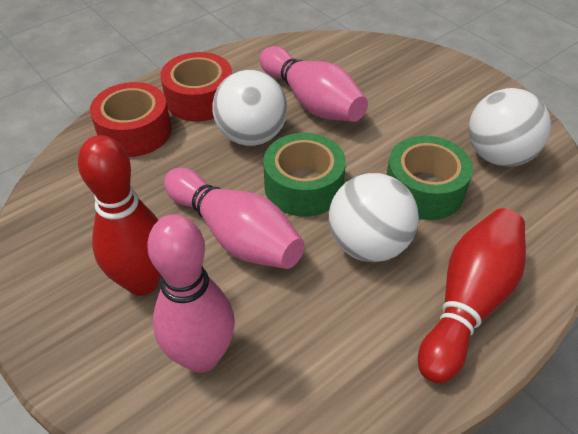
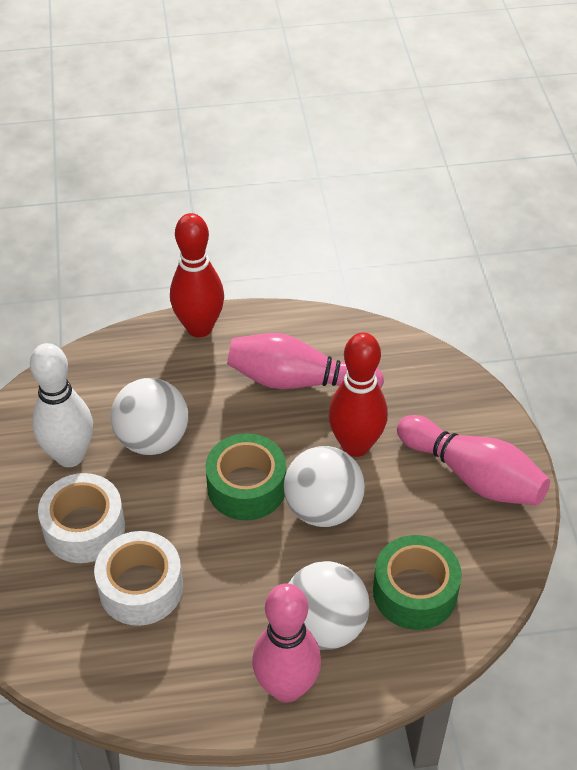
red tape: 2 -> 0
white bowling pin: 0 -> 1
white tape: 0 -> 2

